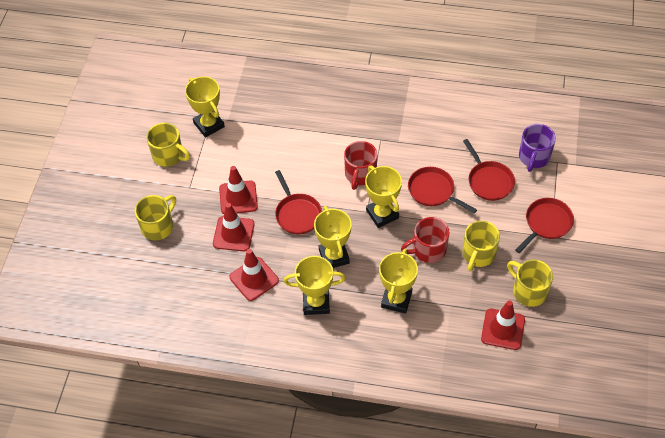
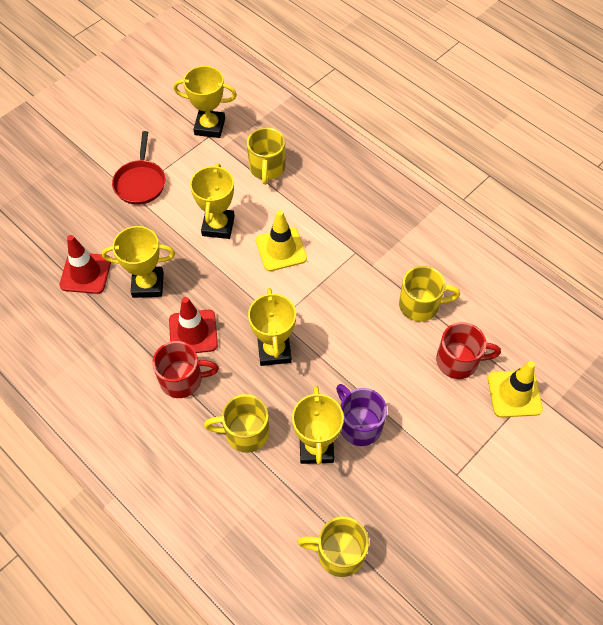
red pan: 4 -> 1
red traffic cone: 4 -> 2
yellow traffic cone: 0 -> 2

